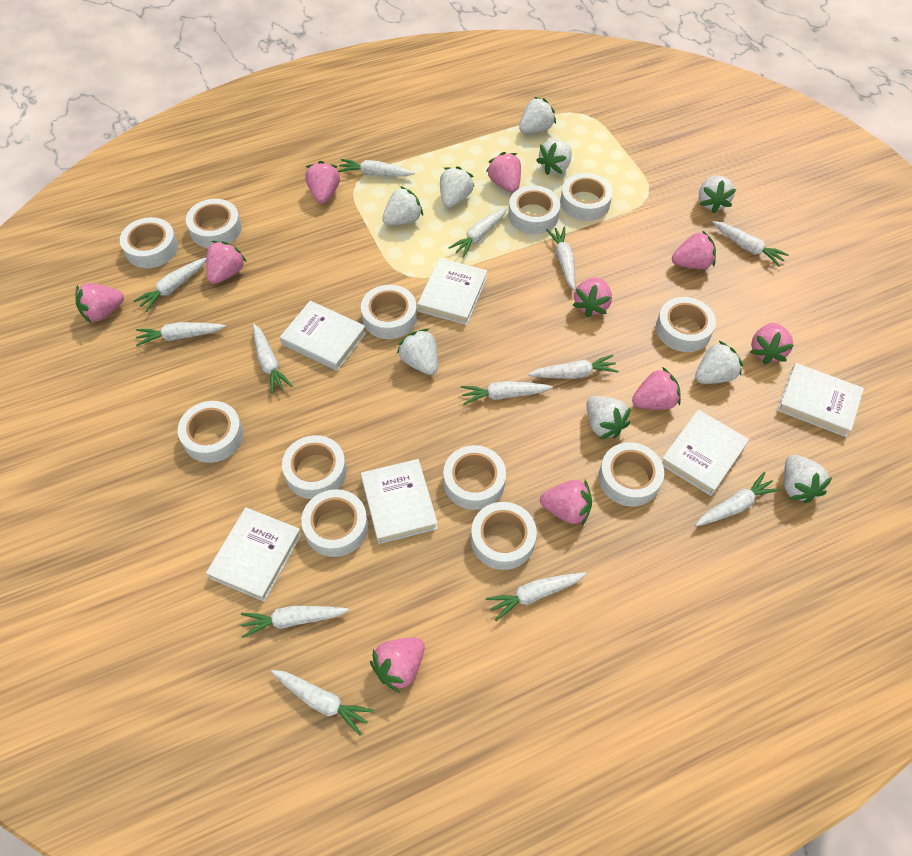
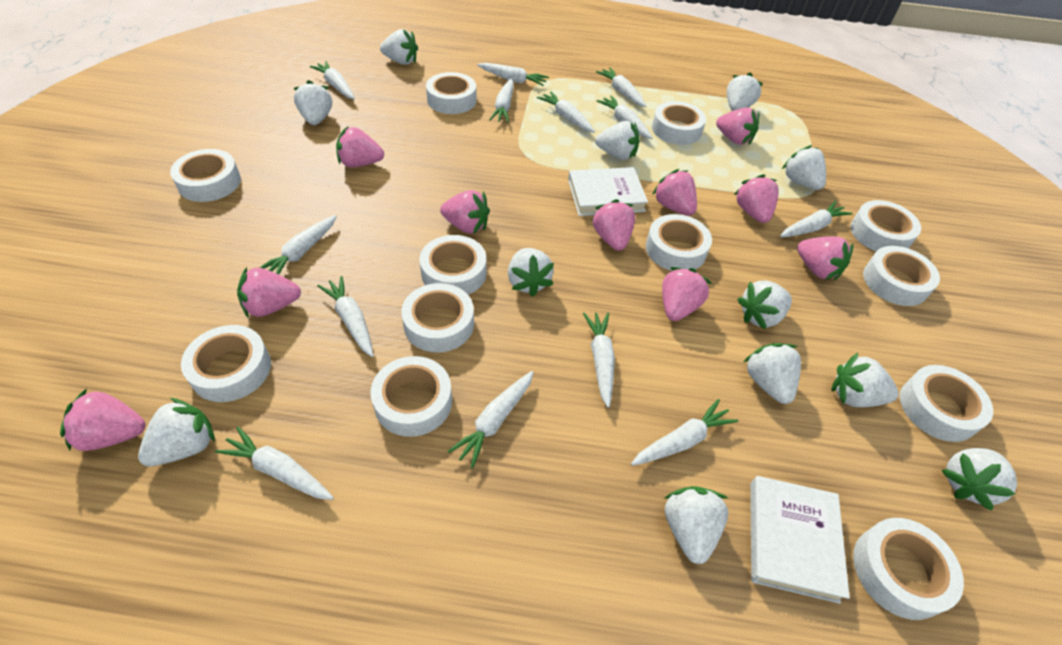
white book: 6 -> 2
white strawberry: 9 -> 12

